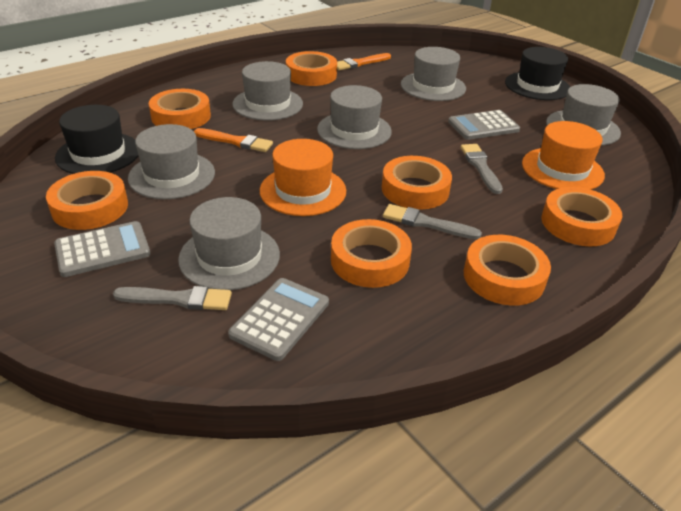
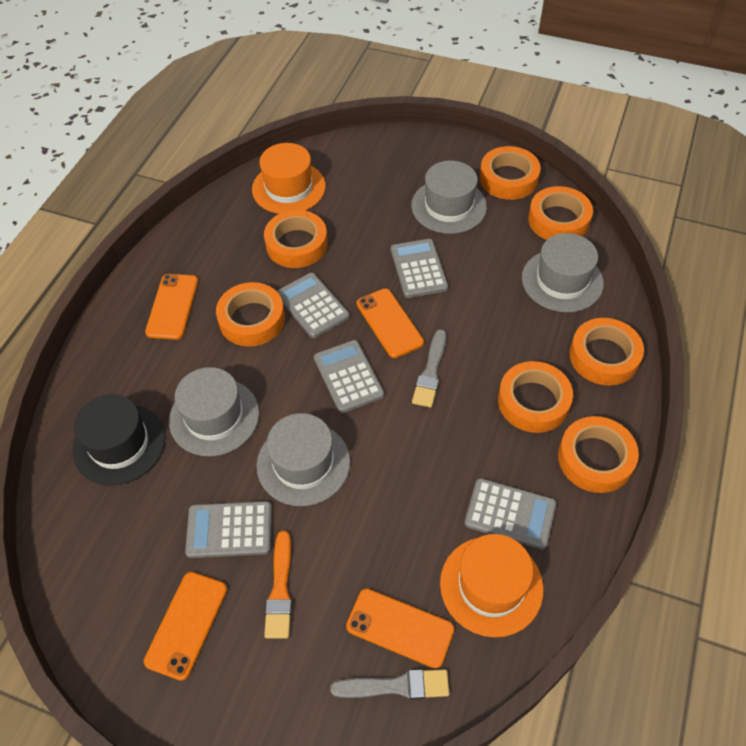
black hat: 2 -> 1
grey brush: 3 -> 2
grey calculator: 3 -> 5
grey hat: 6 -> 4
orange brush: 2 -> 1
orange phone: 0 -> 4

